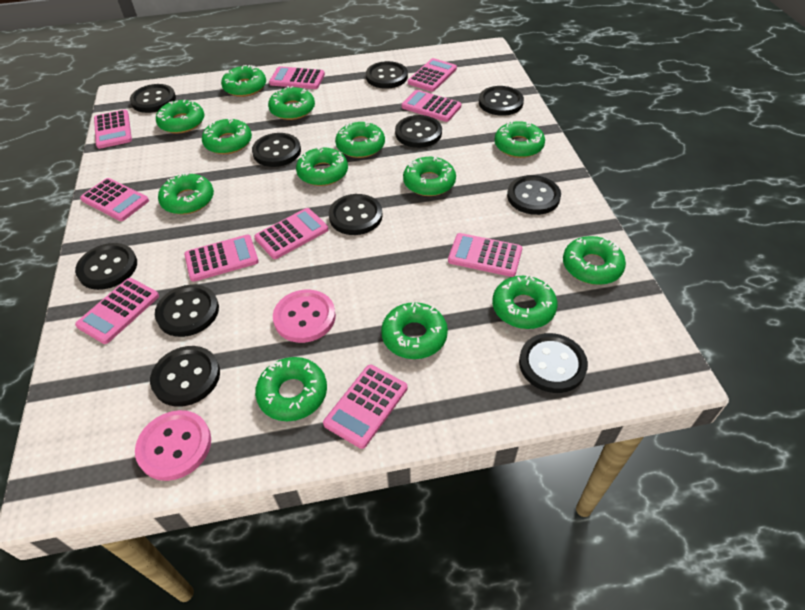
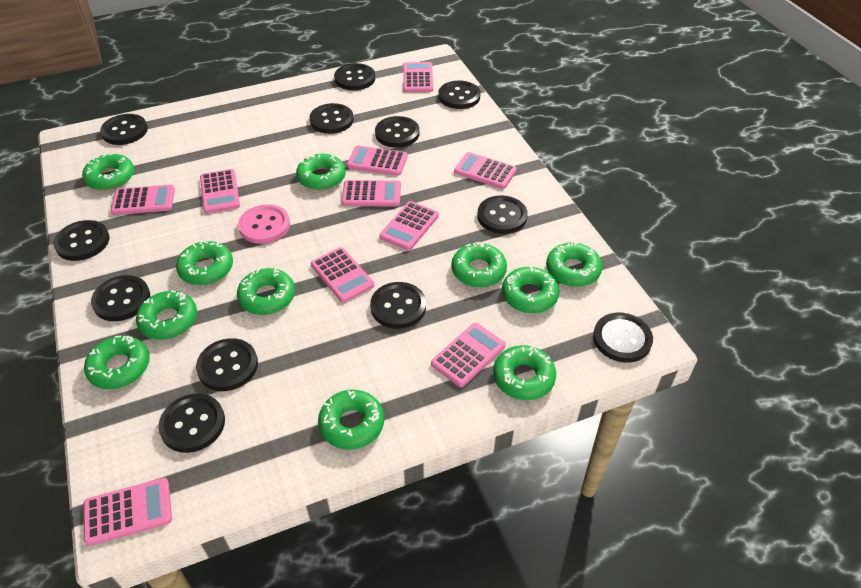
black button: 11 -> 12
green donut: 13 -> 11
pink button: 2 -> 1

